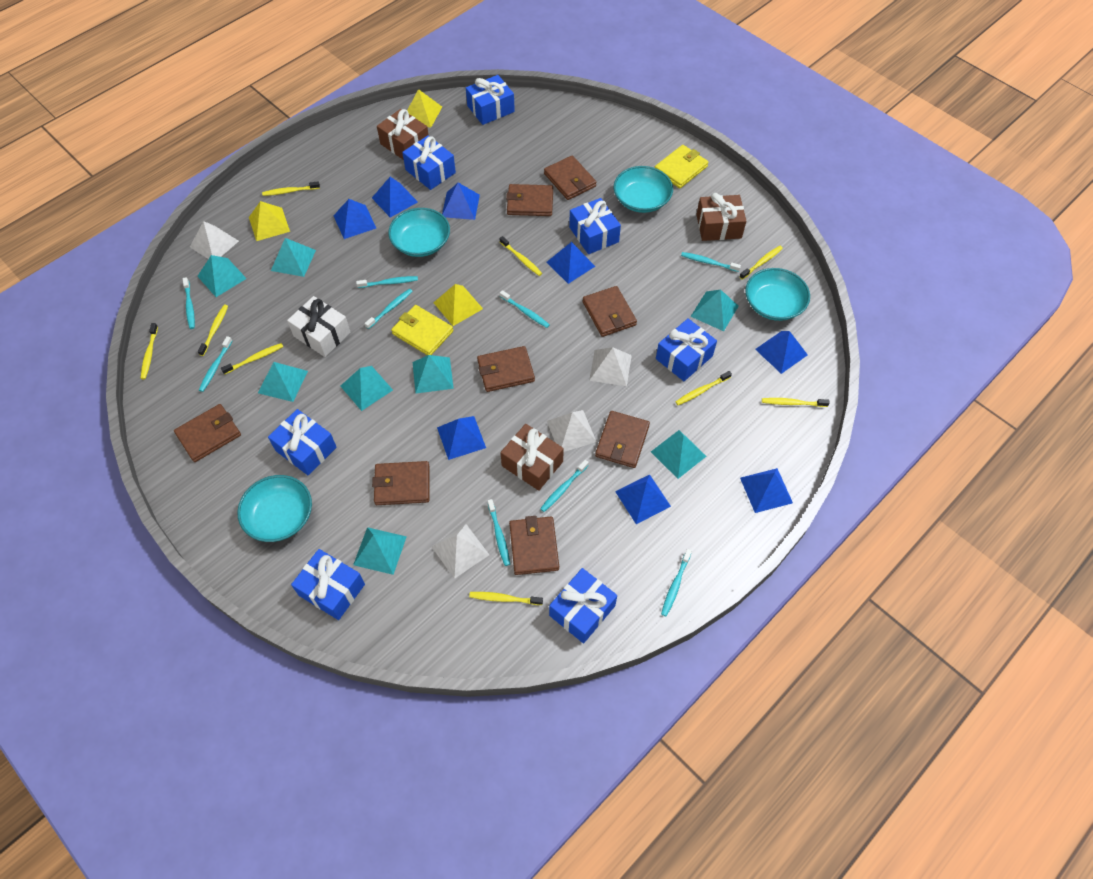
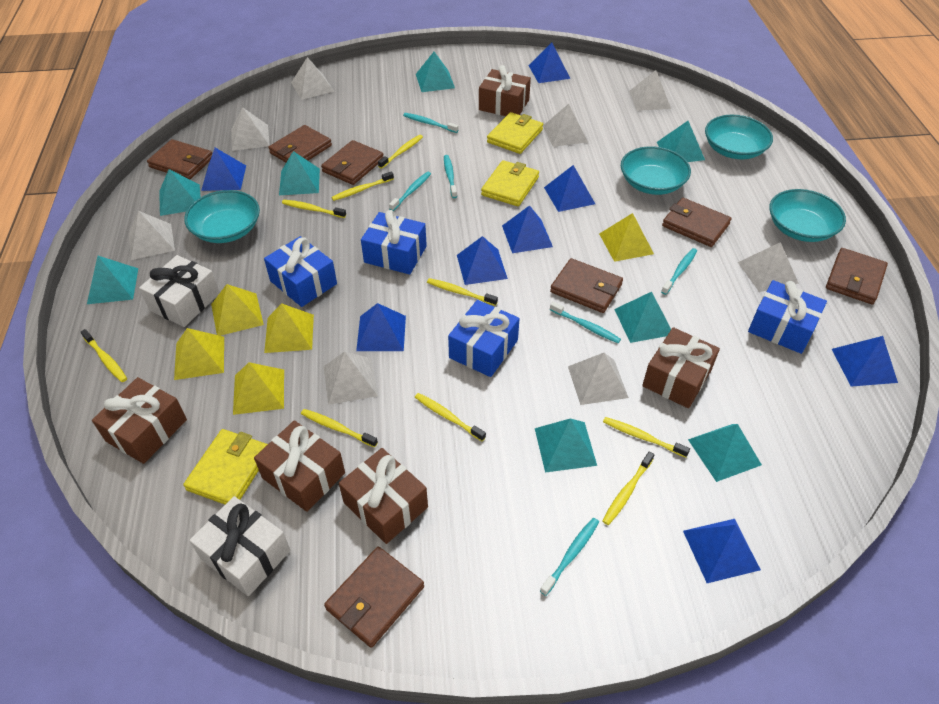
blue gift: 7 -> 4
brown gift: 3 -> 5
brown wallet: 8 -> 7
turquoise toothbrush: 9 -> 6
white gift: 1 -> 2
white pyramid: 4 -> 8
yellow pyramid: 3 -> 5
yellow wallet: 2 -> 3

